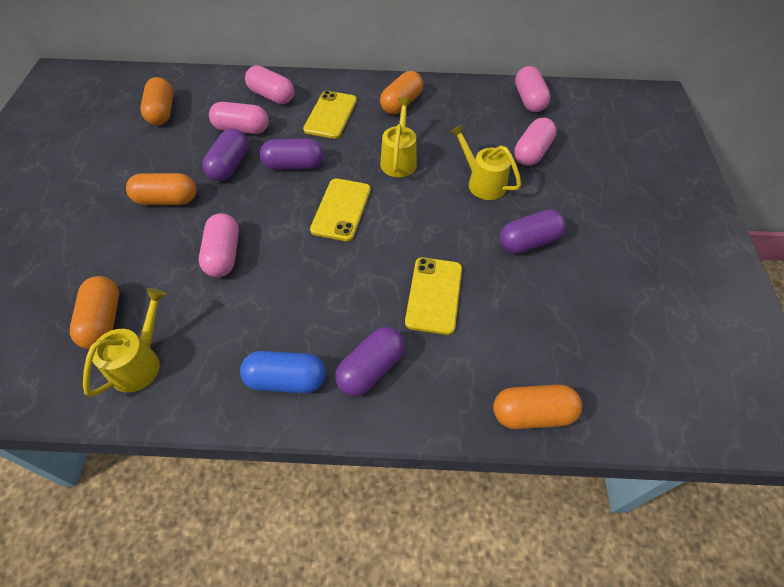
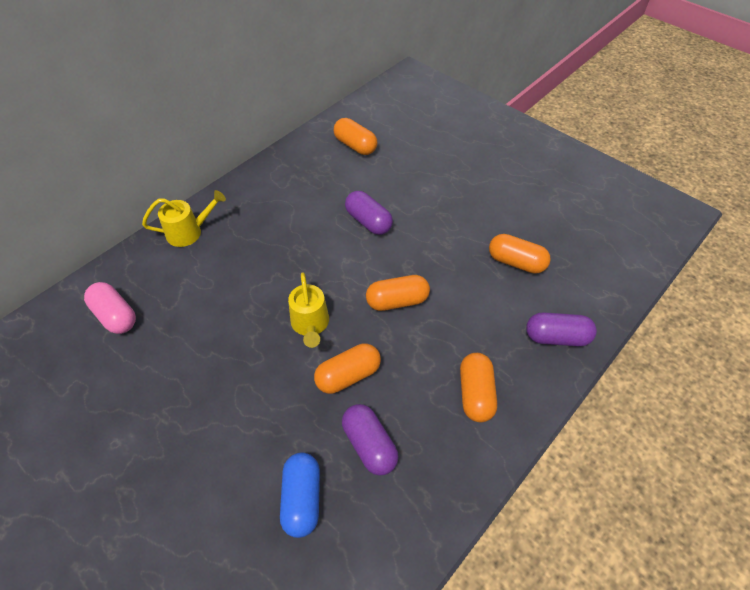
pink capsule: 5 -> 1
purple capsule: 4 -> 3
yellow phone: 3 -> 0
yellow watering can: 3 -> 2

